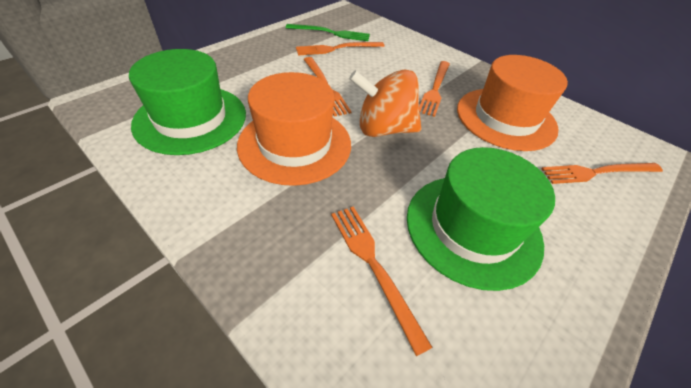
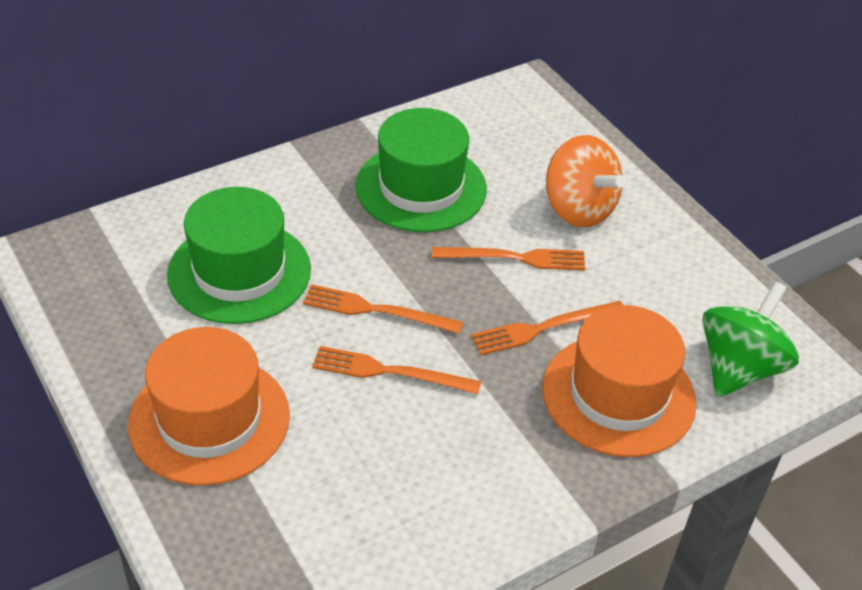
green fork: 1 -> 0
green spinning top: 0 -> 1
orange fork: 5 -> 4

